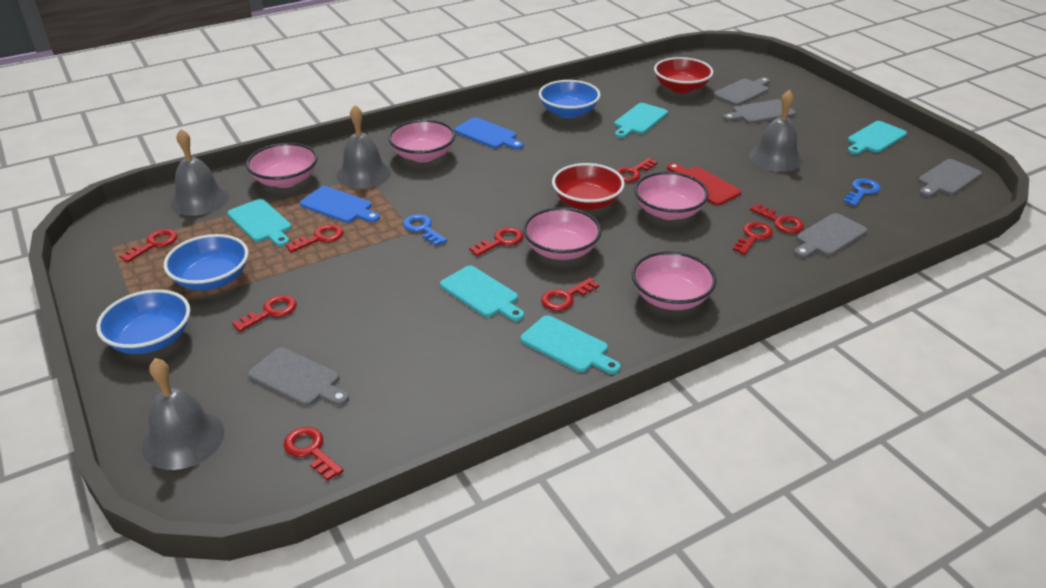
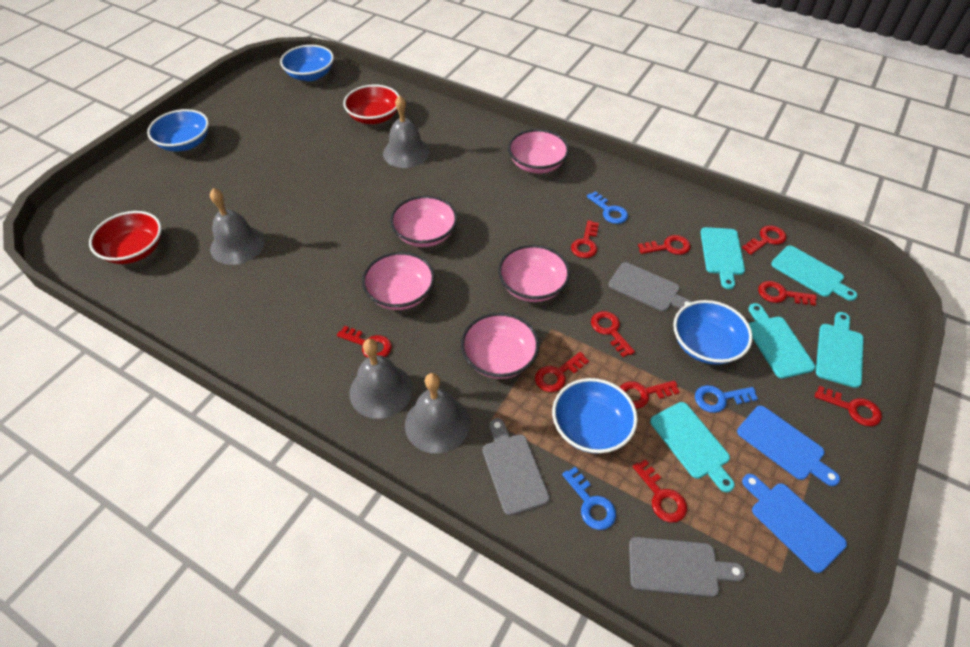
blue bowl: 3 -> 4
blue key: 2 -> 3
grey cutting board: 5 -> 3
red cutting board: 1 -> 0
red key: 9 -> 10

